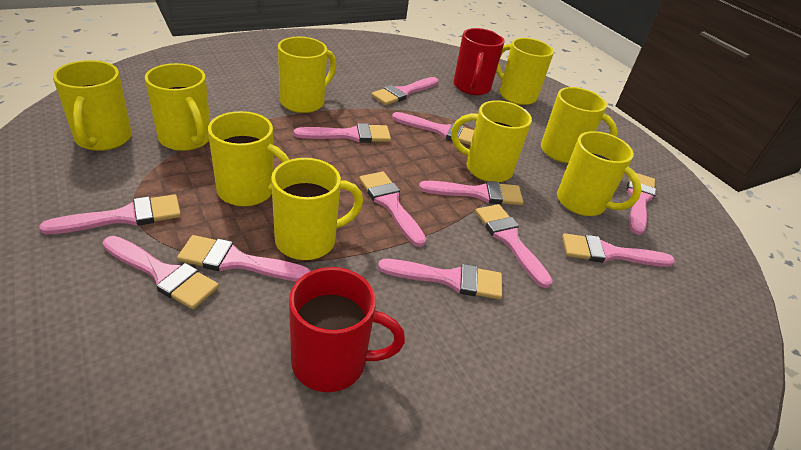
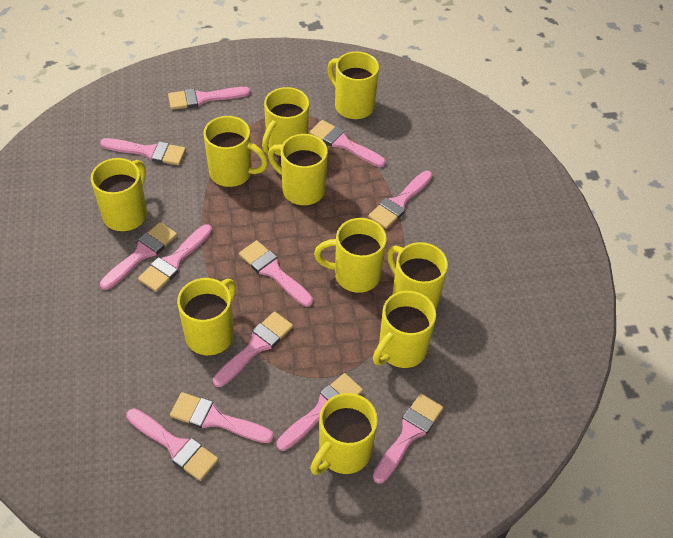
red mug: 2 -> 0
yellow mug: 9 -> 10

